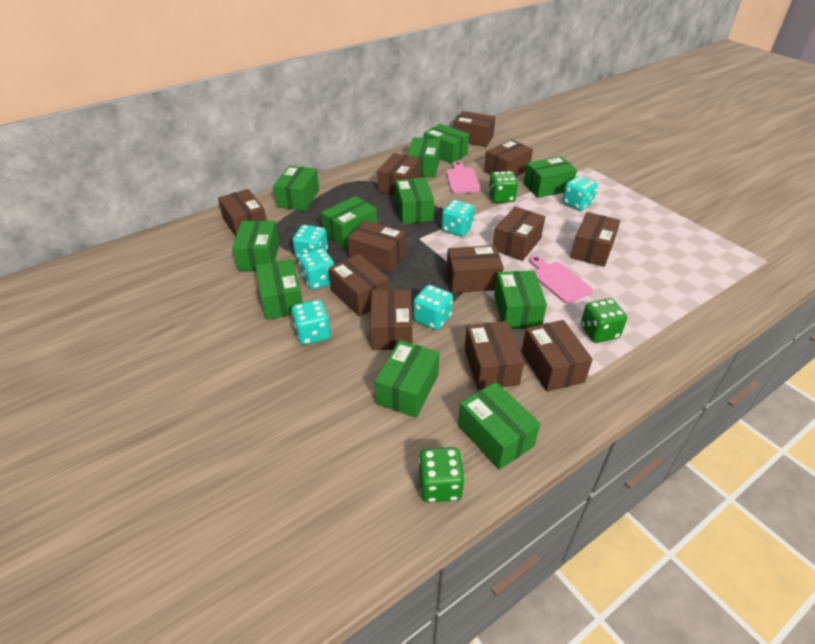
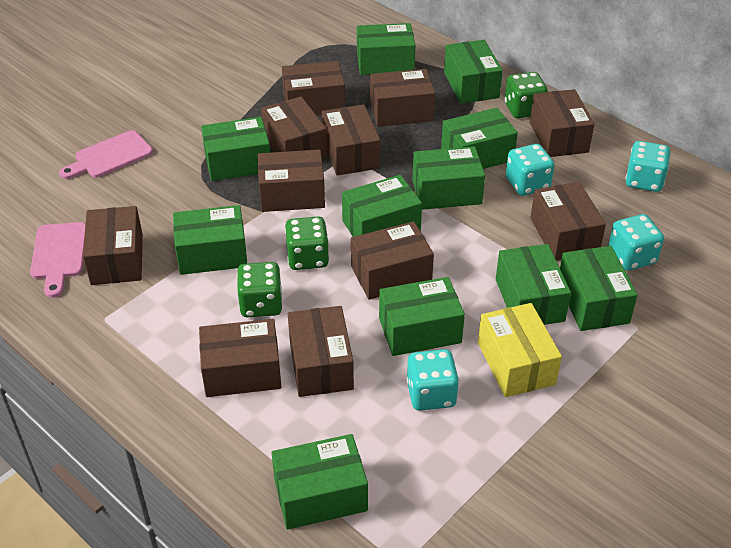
brown box: 12 -> 11
turquoise dice: 6 -> 4
yellow box: 0 -> 1

